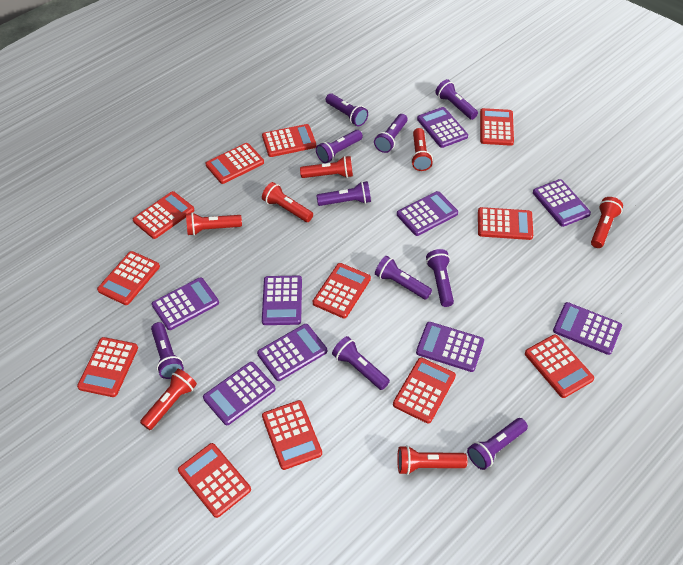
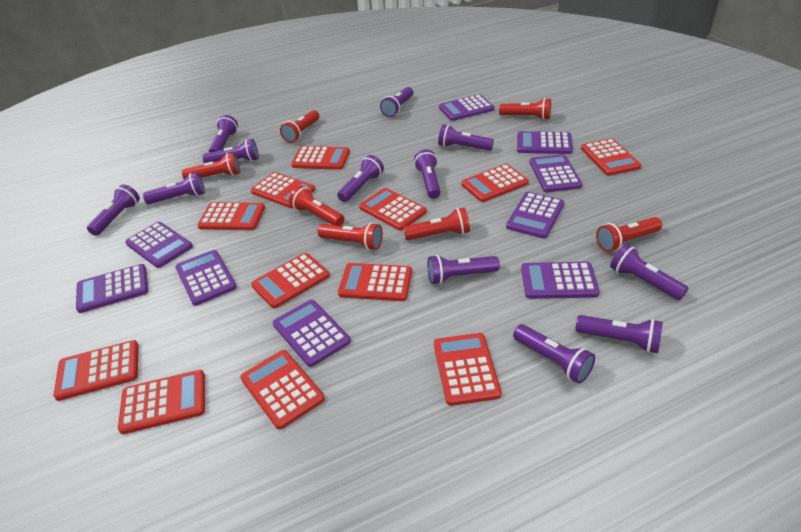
purple flashlight: 10 -> 12

